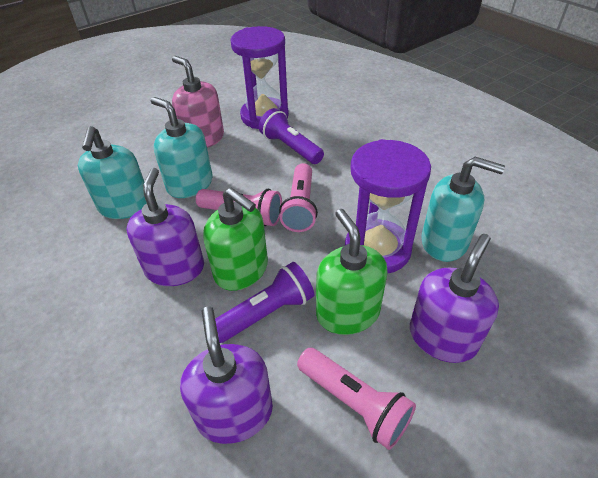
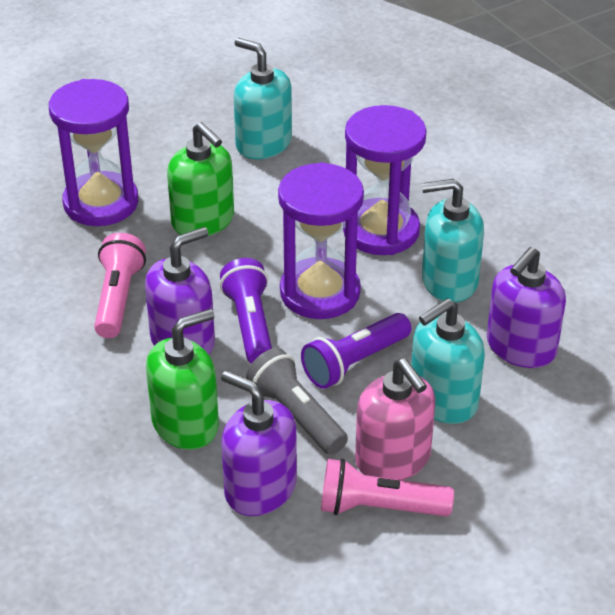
grey flashlight: 0 -> 1
pink flashlight: 3 -> 2
purple hourglass: 2 -> 3

